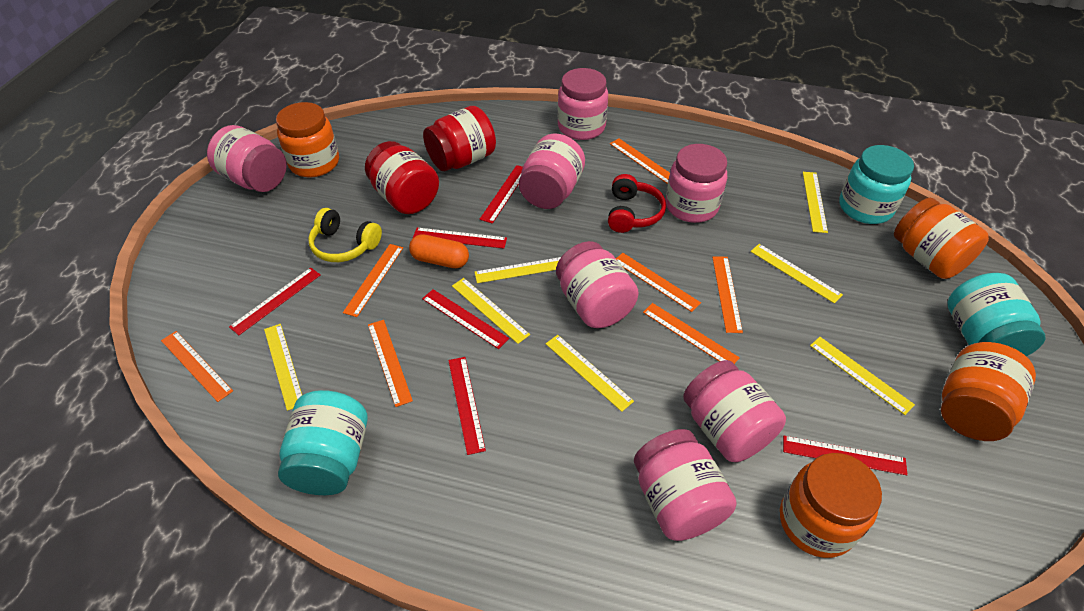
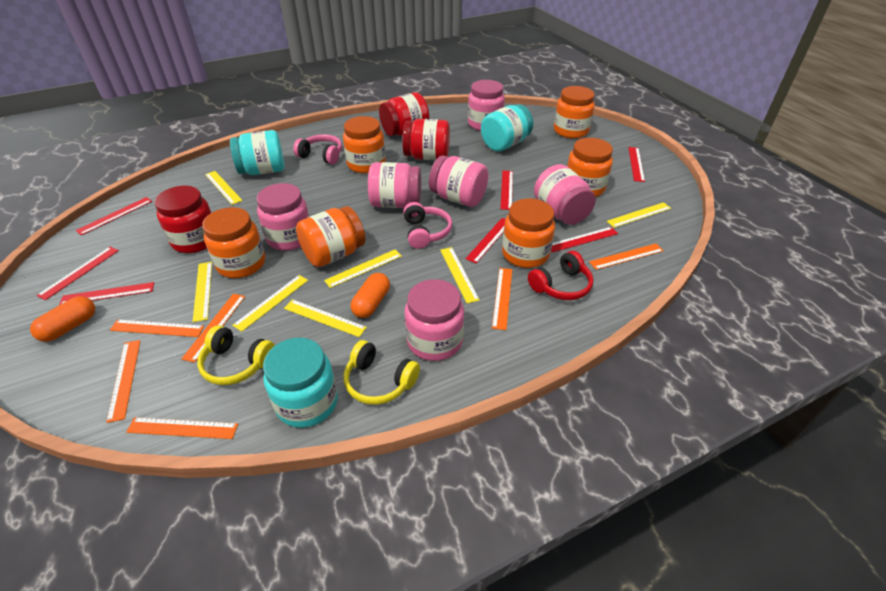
orange capsule: 1 -> 2
orange jar: 4 -> 6
orange ruler: 7 -> 6
pink headphones: 0 -> 2
pink jar: 7 -> 6
red jar: 2 -> 3
red ruler: 6 -> 7
yellow headphones: 1 -> 2

